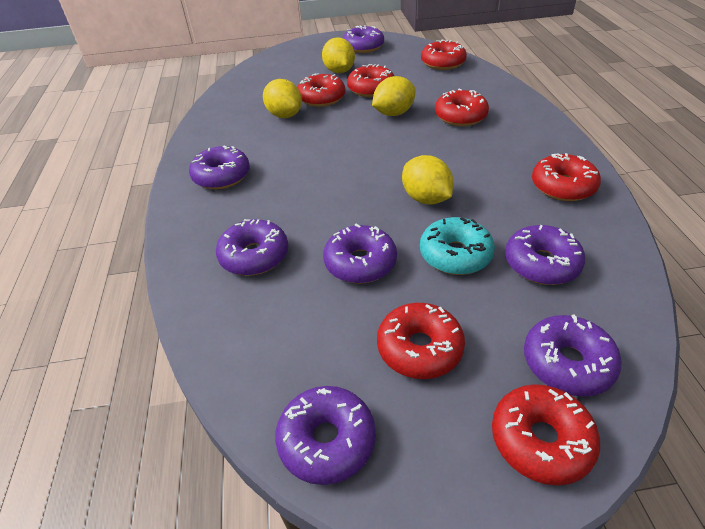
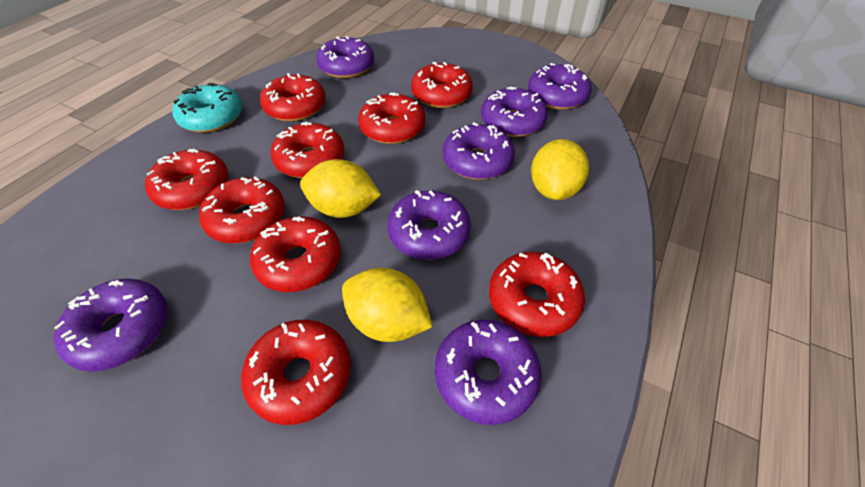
red donut: 7 -> 9
yellow lemon: 4 -> 3

